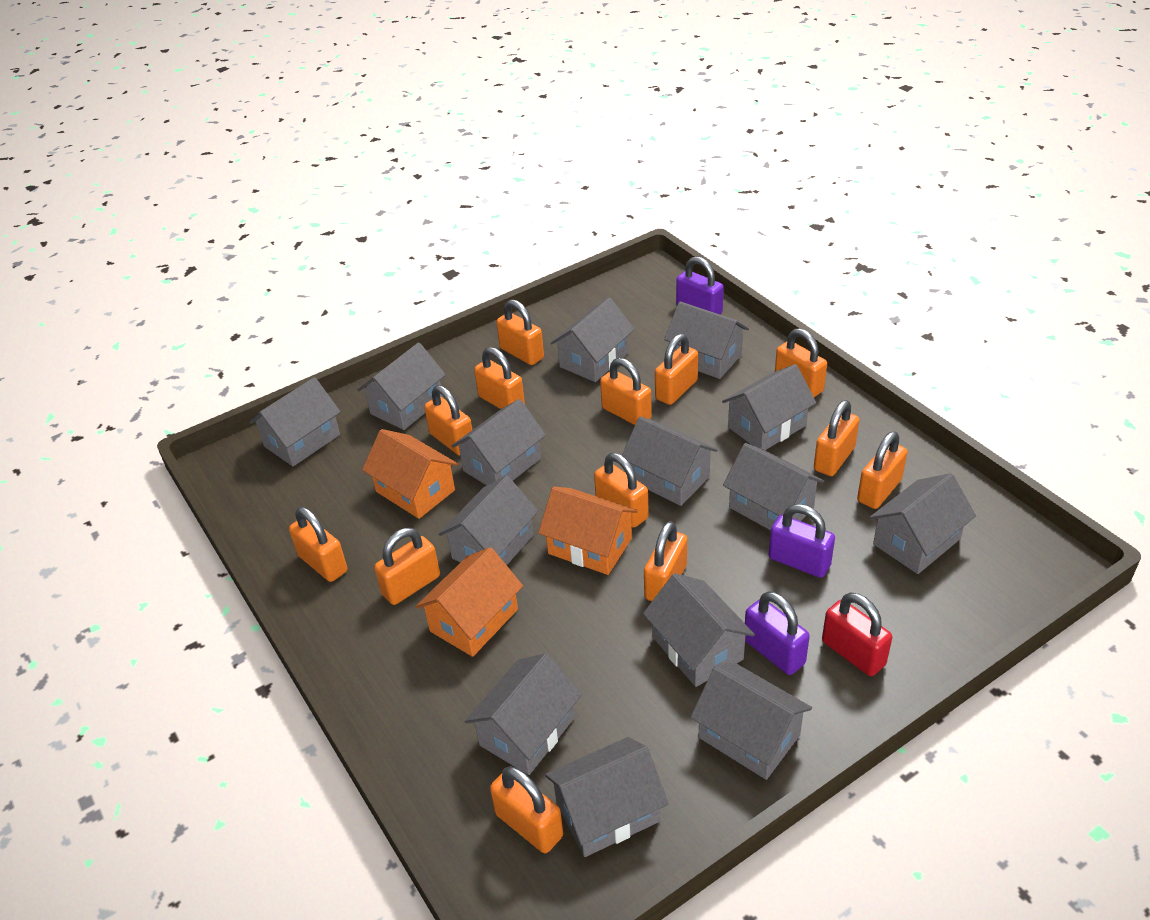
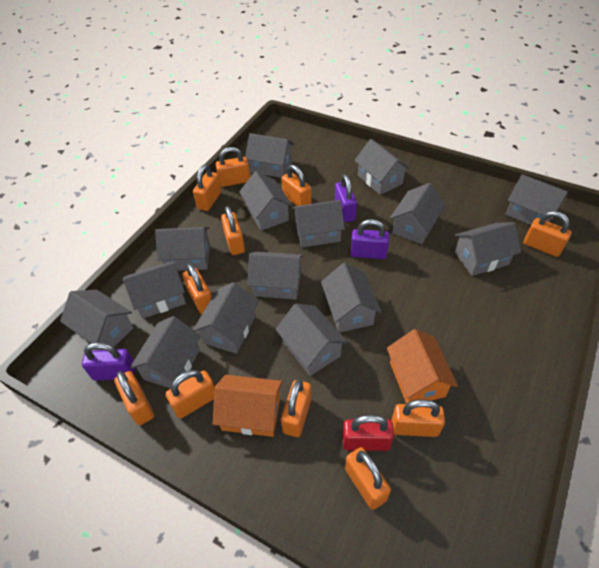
grey house: 14 -> 15
orange house: 3 -> 2
orange padlock: 13 -> 11

